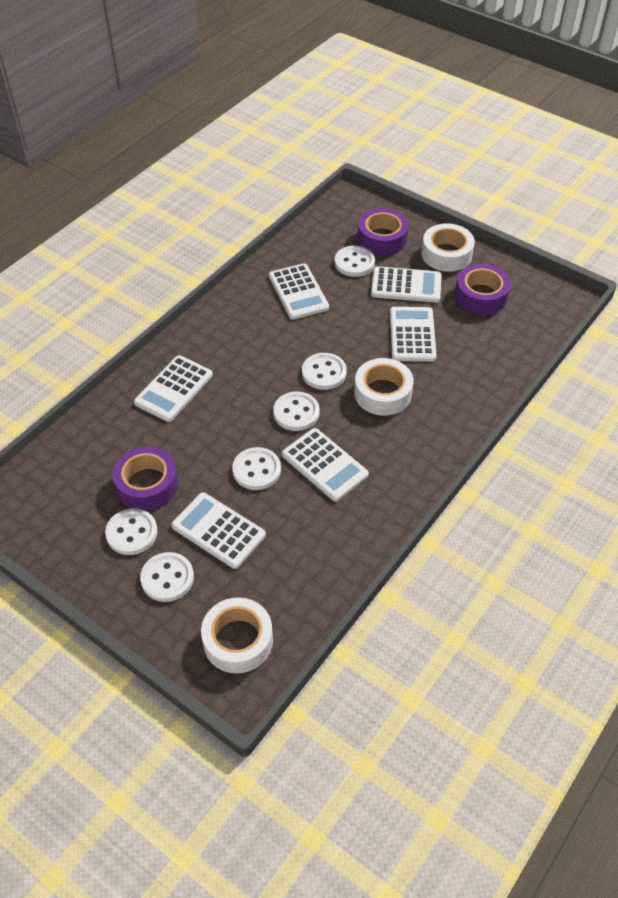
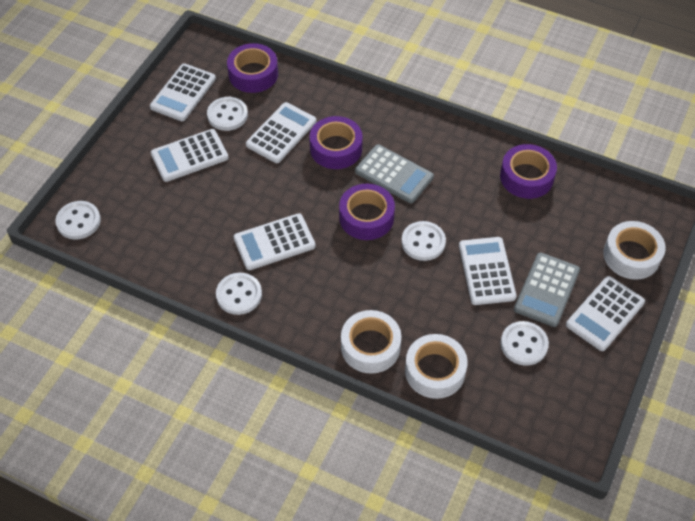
grey calculator: 0 -> 2
purple tape: 3 -> 4
white button: 6 -> 5

